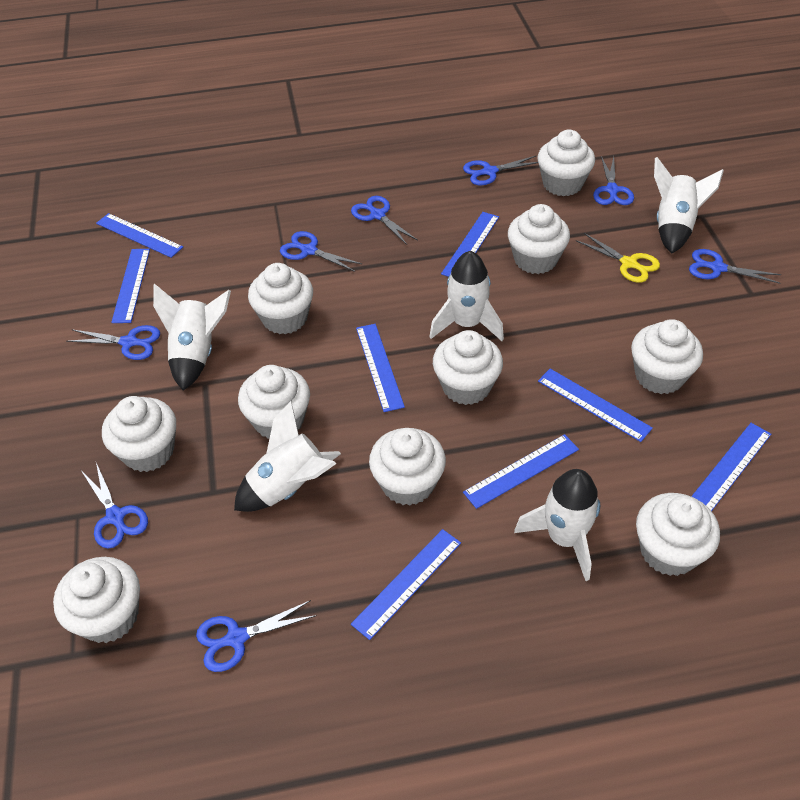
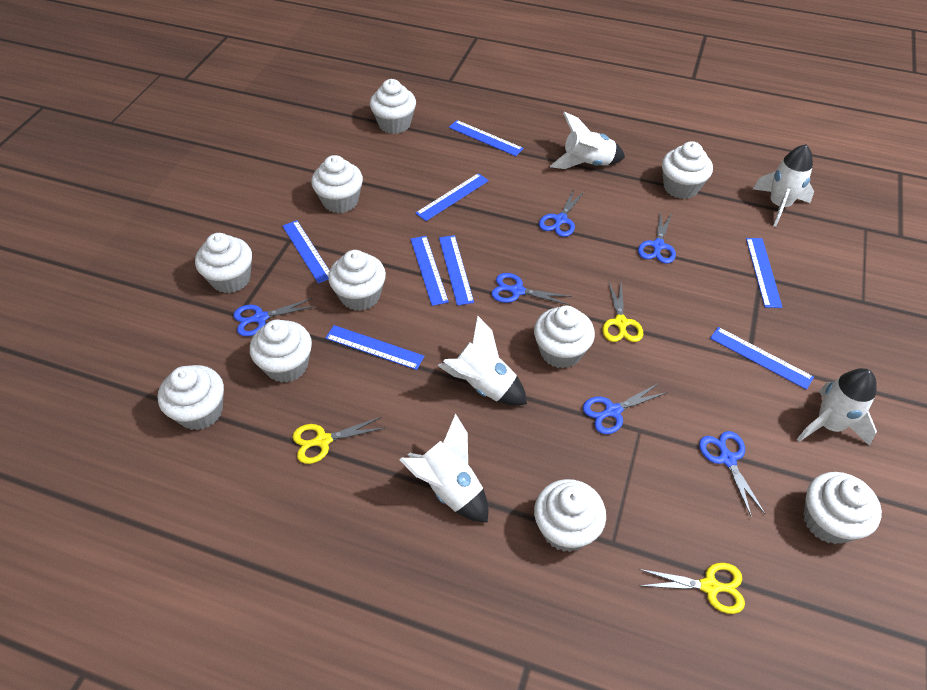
blue scissors: 8 -> 6
yellow scissors: 1 -> 3

